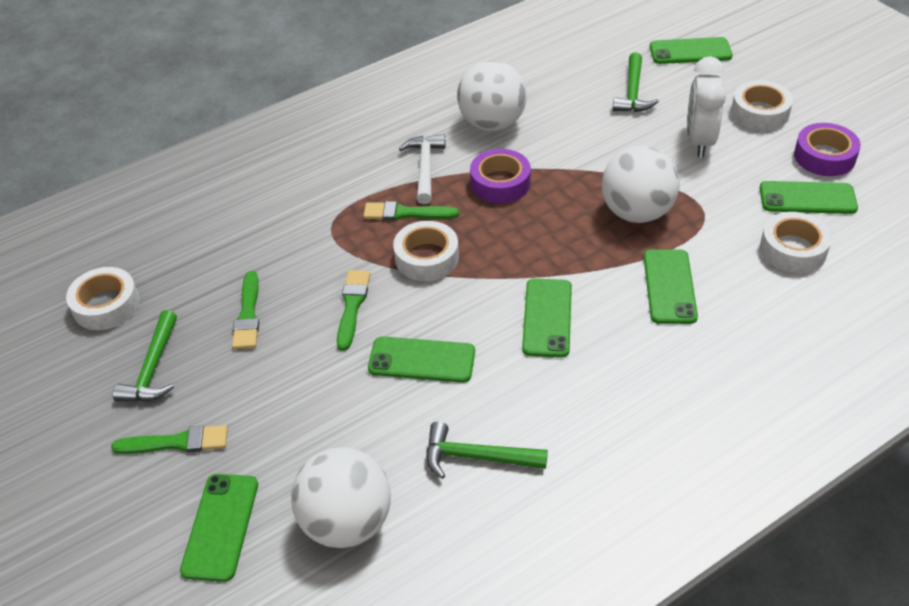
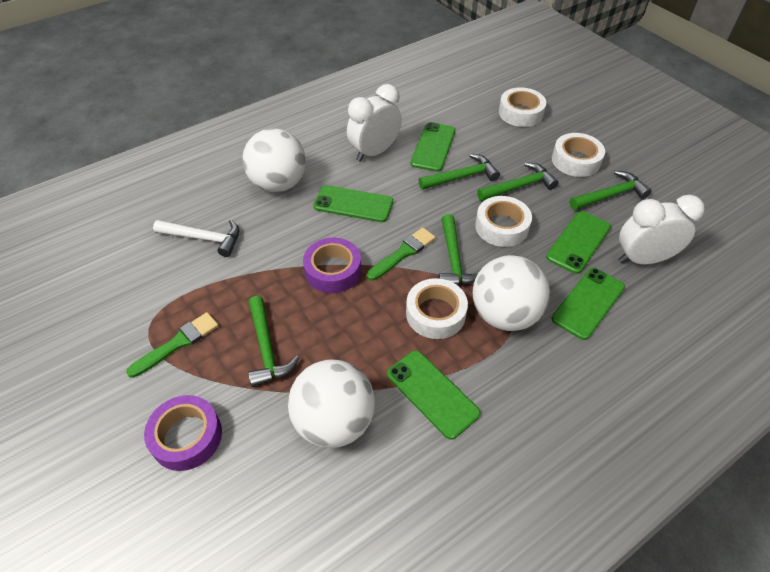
green brush: 4 -> 2
green hammer: 3 -> 5
green phone: 6 -> 5
white clock: 1 -> 2

